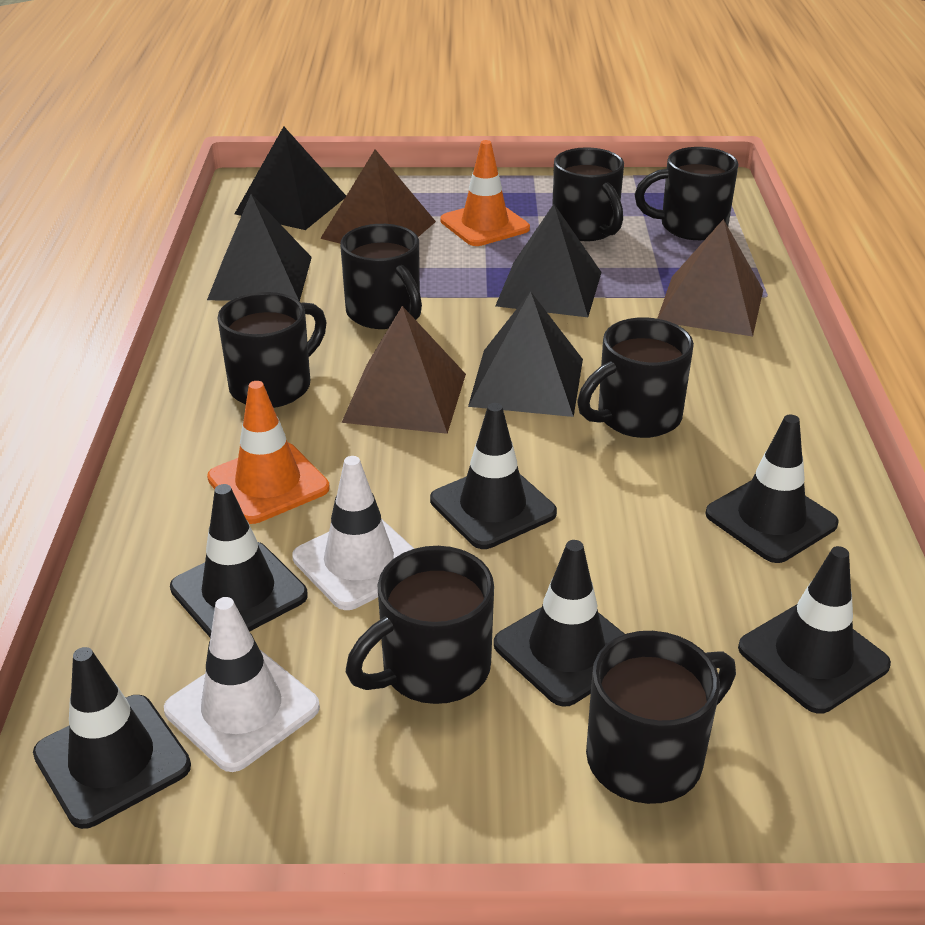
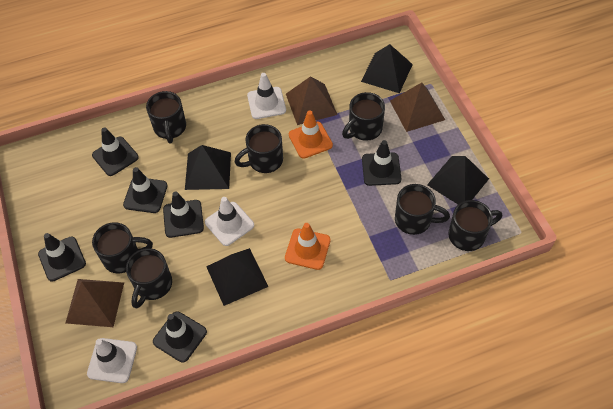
white traffic cone: 2 -> 3

